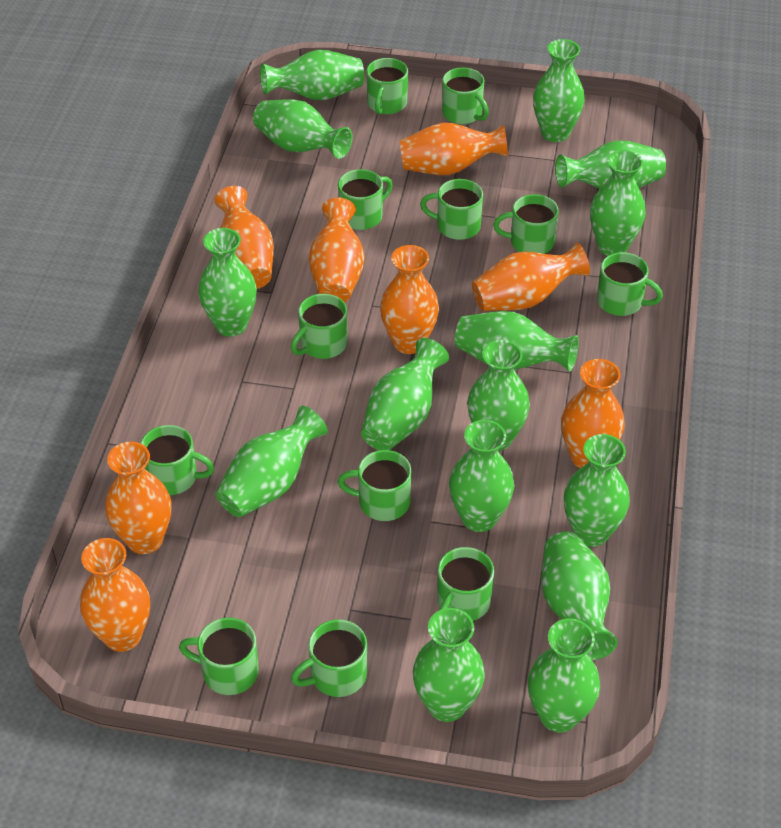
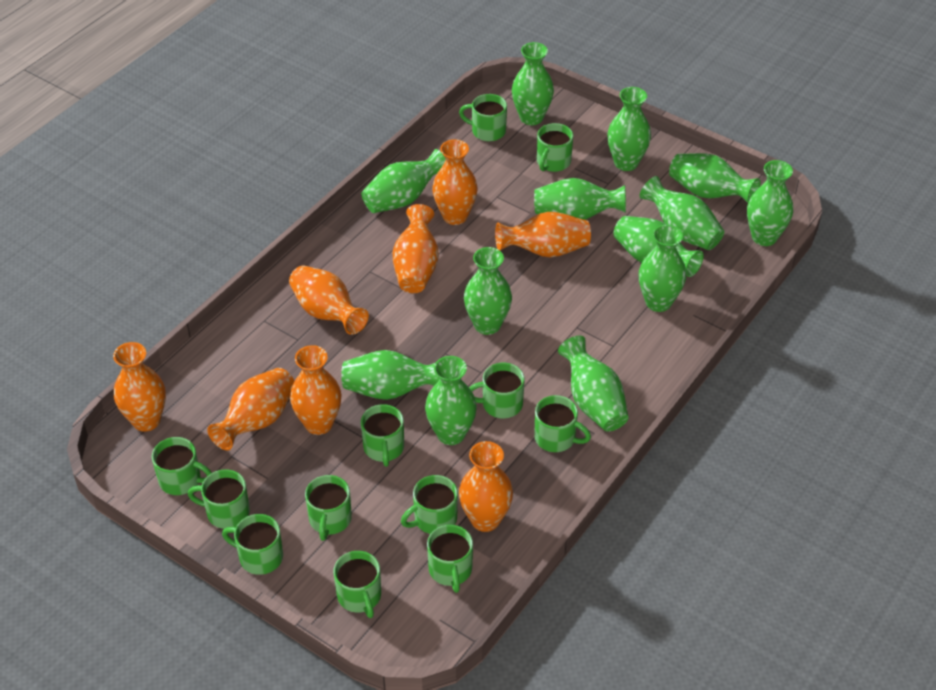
green vase: 15 -> 13

